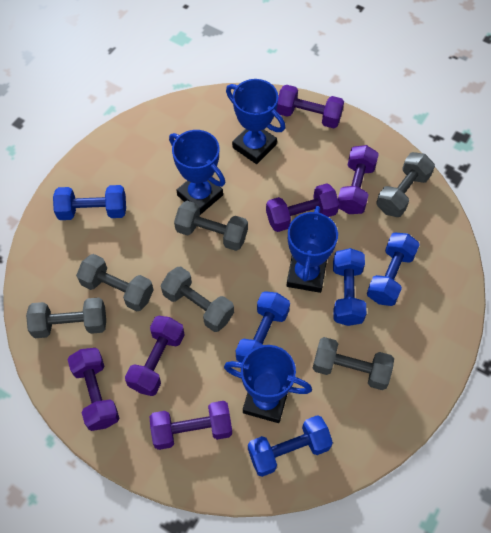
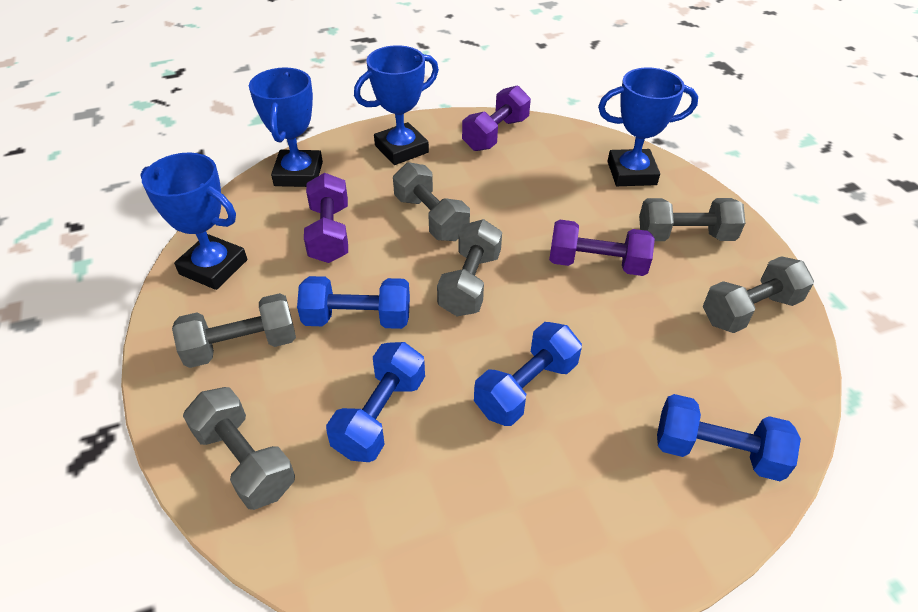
blue dumbbell: 5 -> 4
purple dumbbell: 6 -> 3

